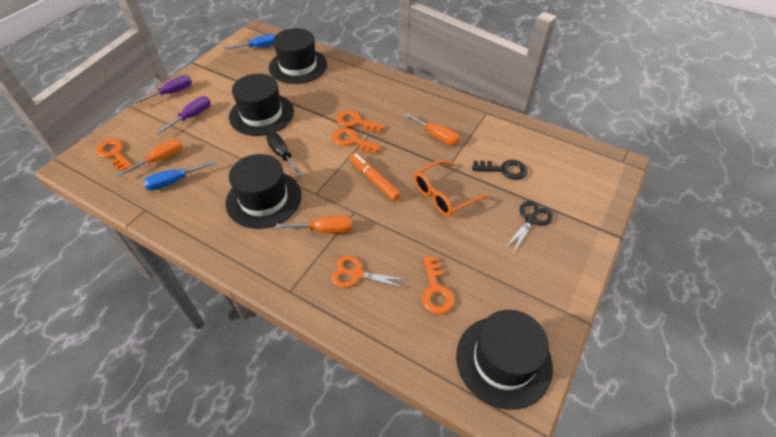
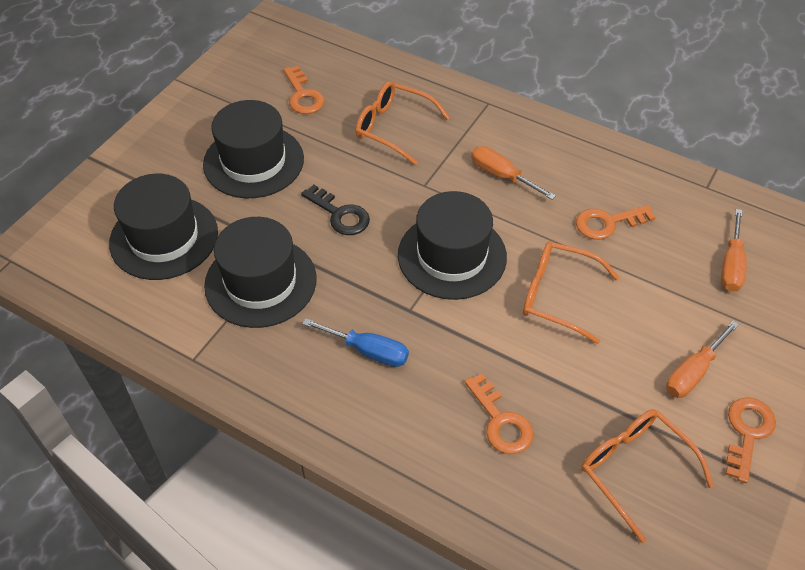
black scissors: 1 -> 0
black screwdriver: 1 -> 0
blue screwdriver: 2 -> 1
orange glasses: 1 -> 3
orange marker: 1 -> 0
orange scissors: 1 -> 0
purple screwdriver: 2 -> 0

